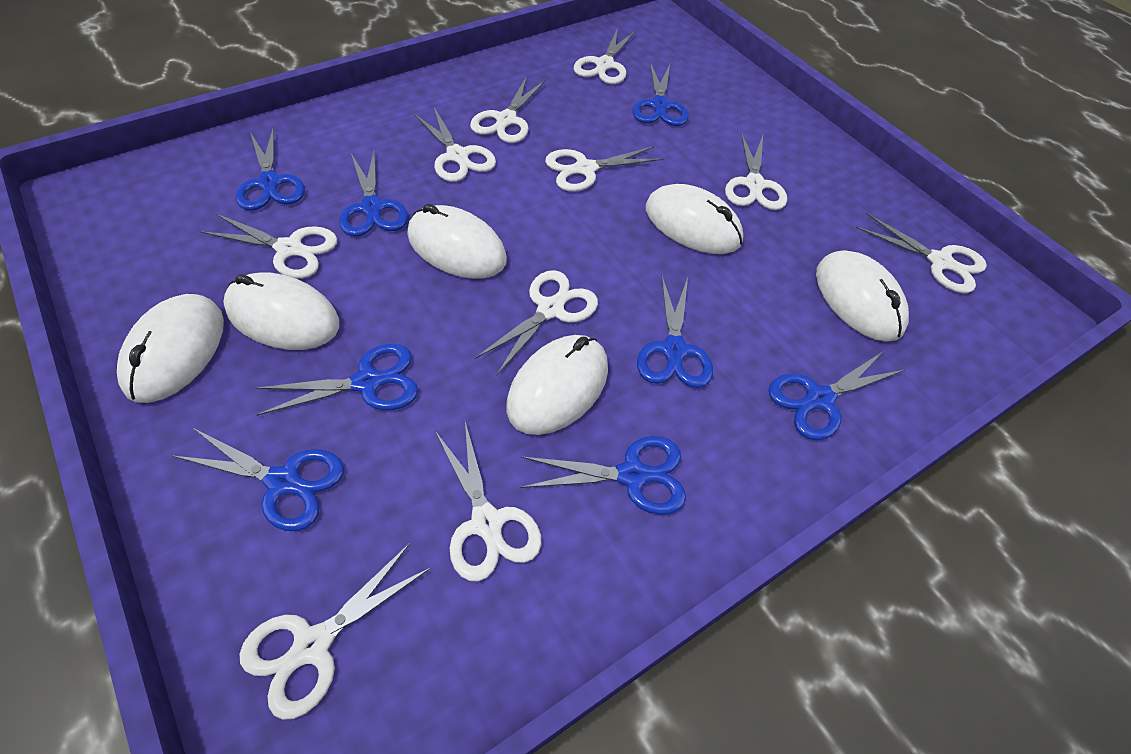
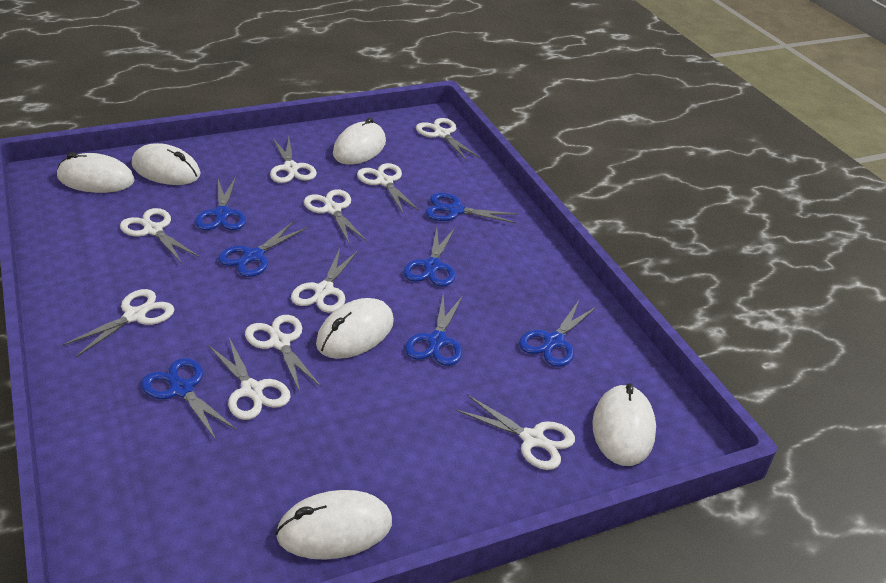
blue scissors: 8 -> 7

